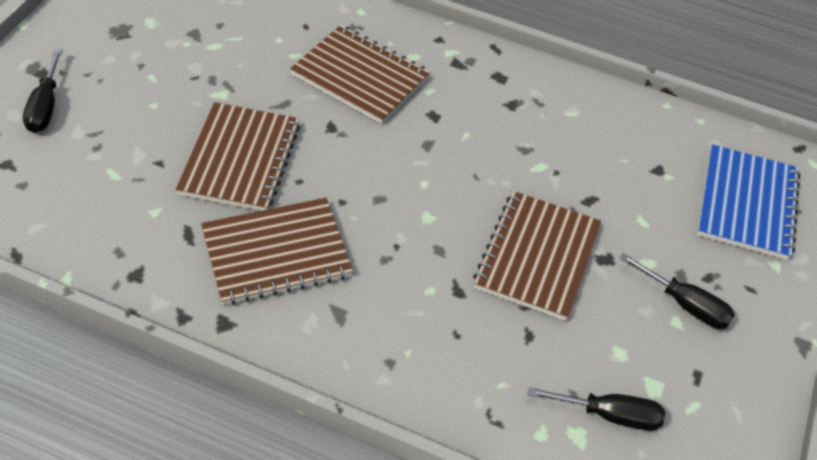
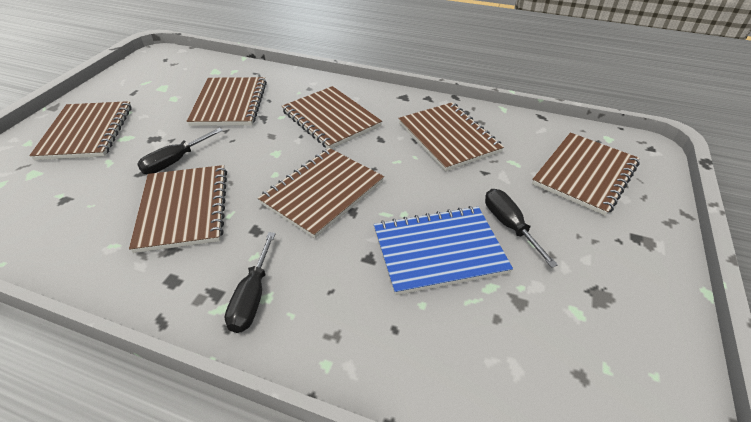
brown notebook: 4 -> 7

